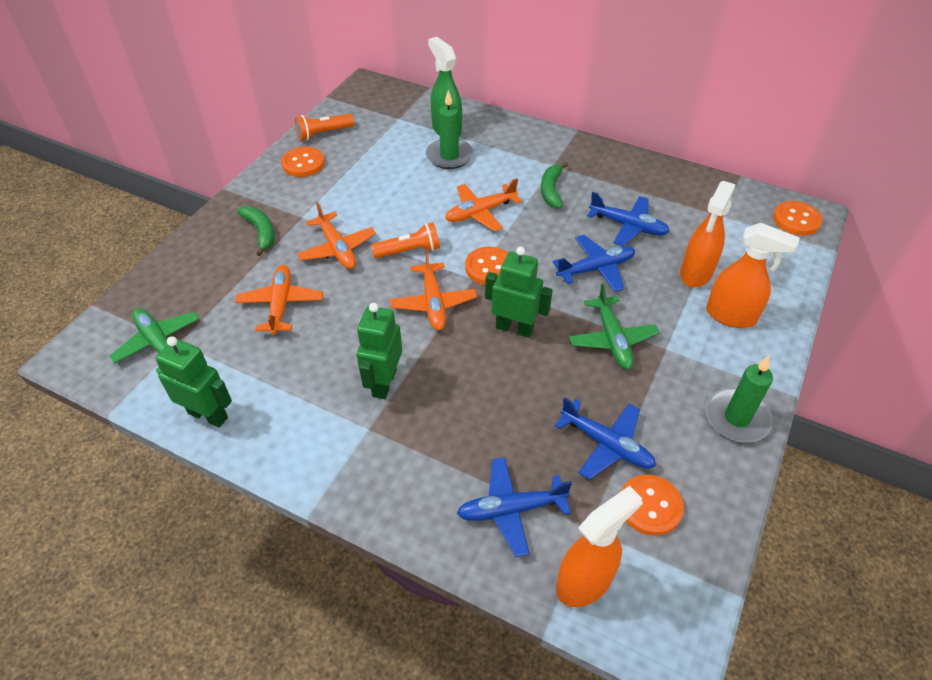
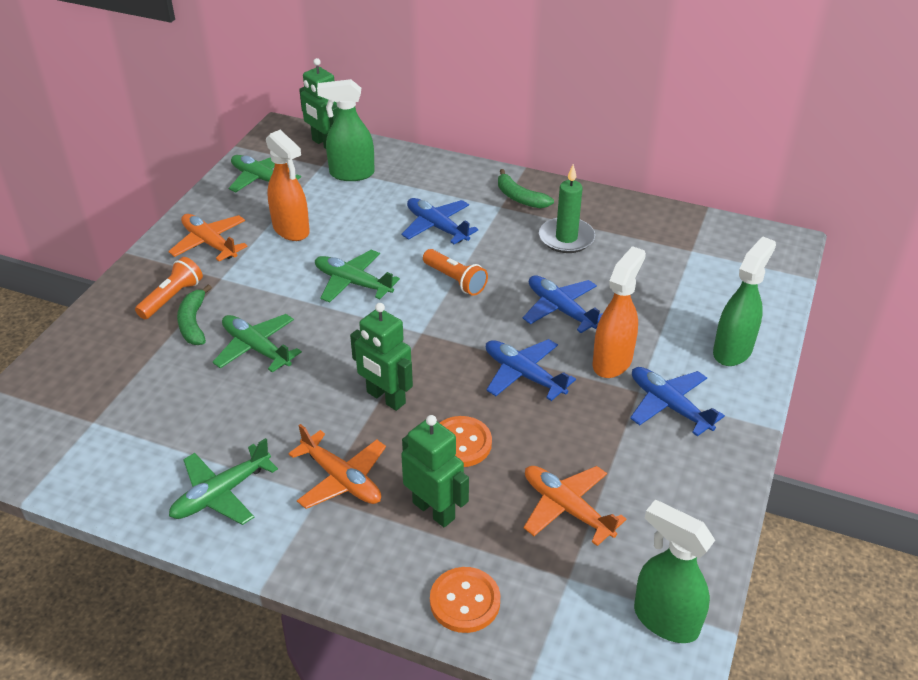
green candle: 2 -> 1
green plane: 2 -> 4
green spray bottle: 1 -> 3
orange button: 4 -> 2
orange plane: 4 -> 3
orange spray bottle: 3 -> 2

